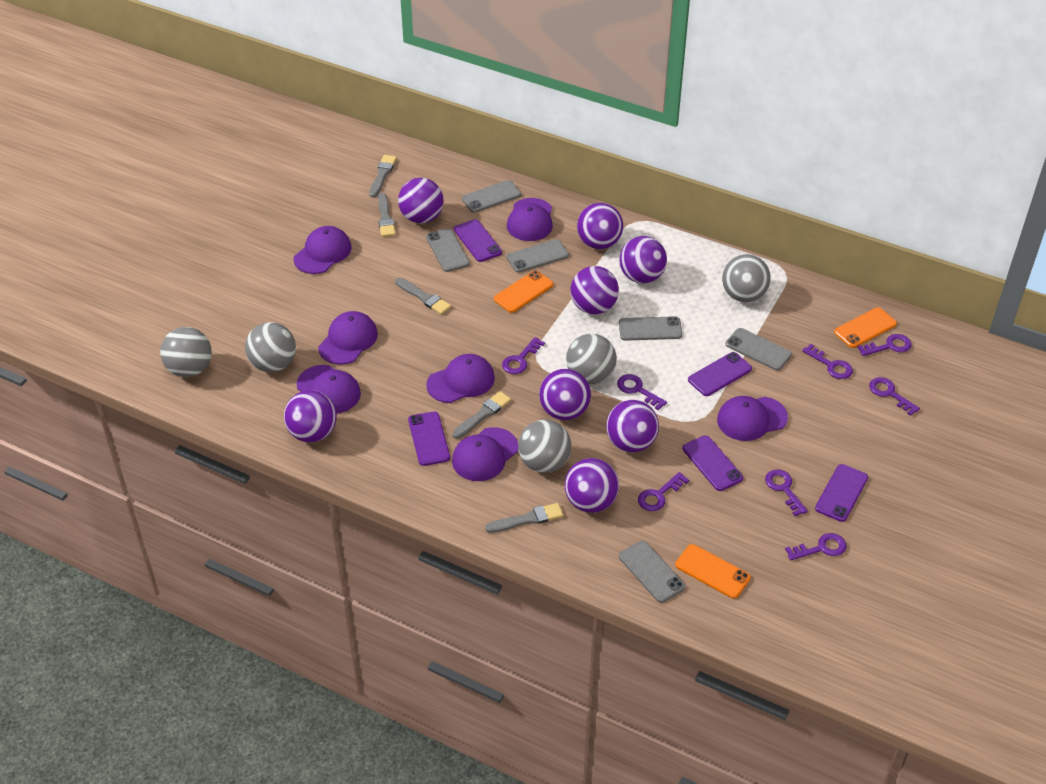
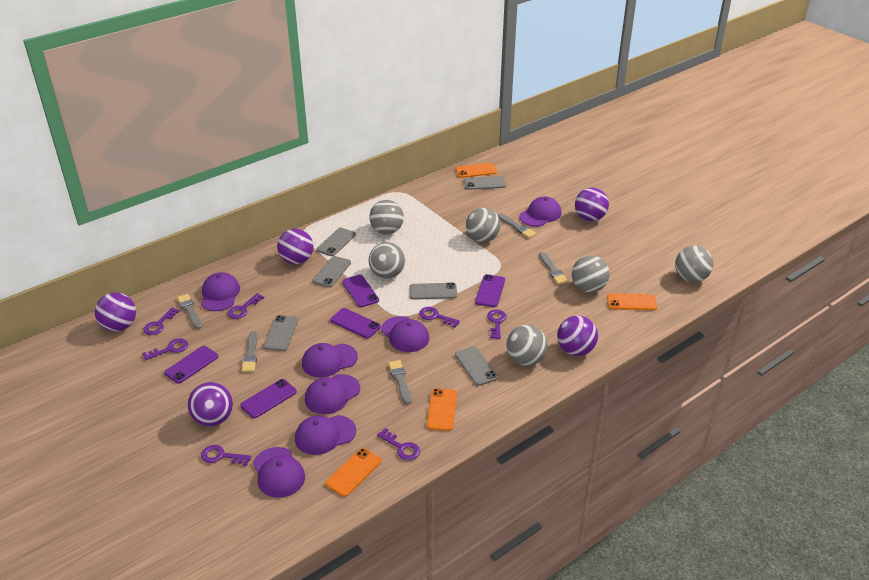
grey ball: 5 -> 6
orange phone: 3 -> 4
purple ball: 8 -> 5
purple key: 8 -> 7

